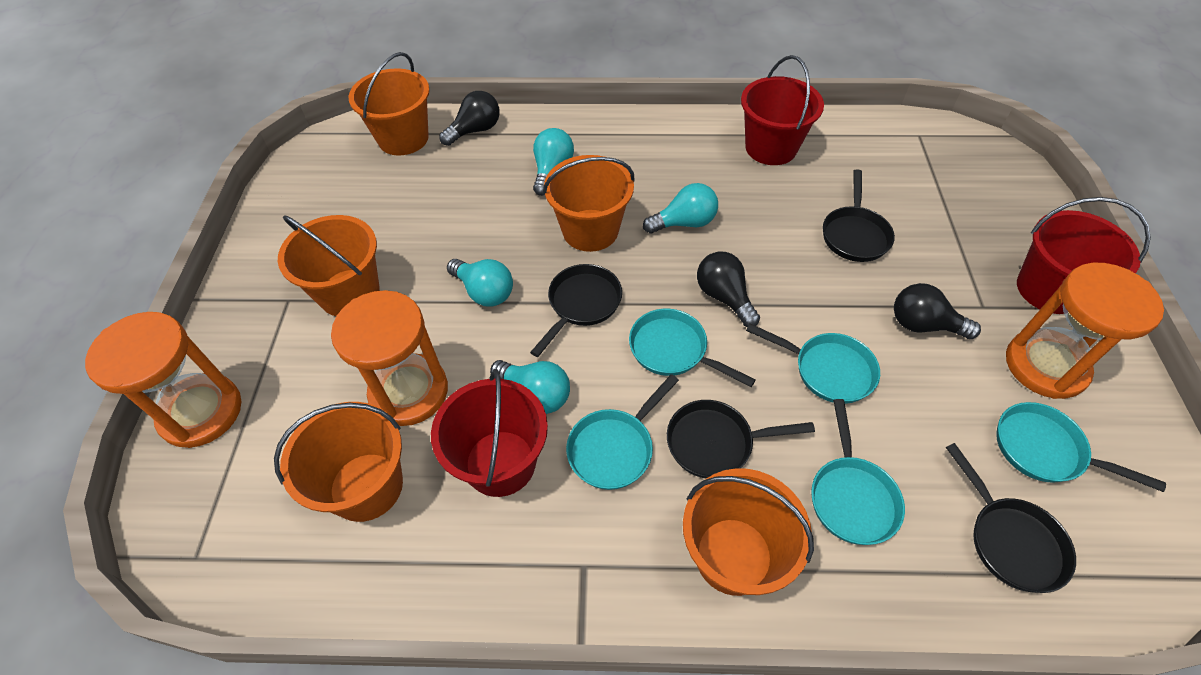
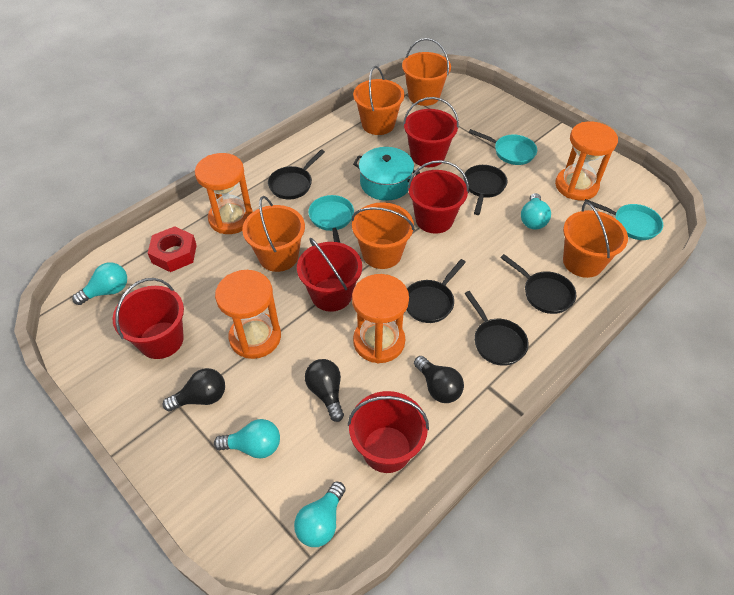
black pan: 4 -> 5
orange hourglass: 3 -> 4
red bucket: 3 -> 5
red nut: 0 -> 1
turquoise pan: 5 -> 3
turquoise pot: 0 -> 1

